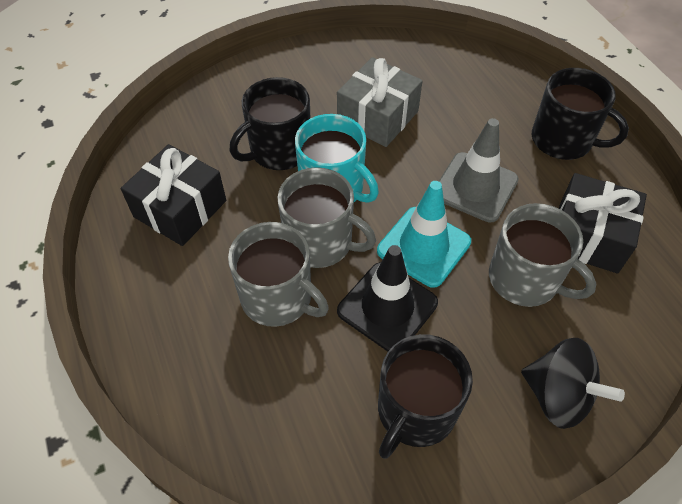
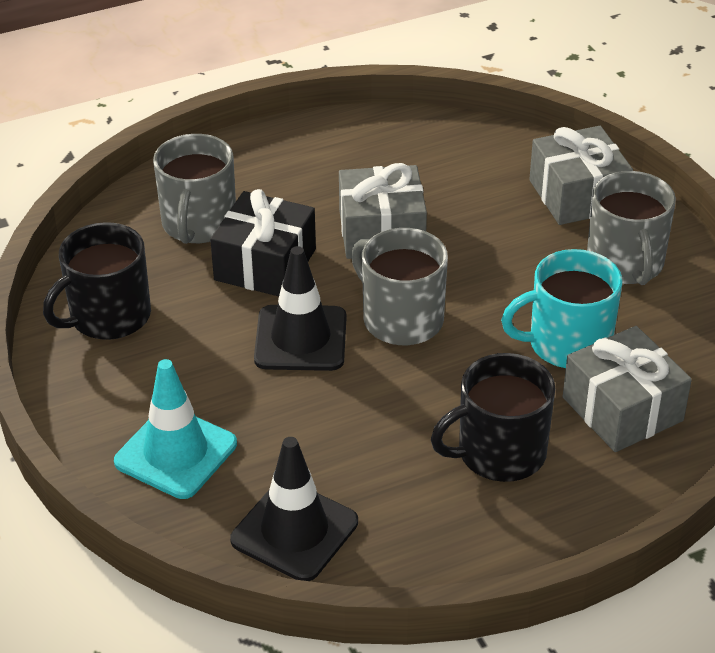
black gift: 2 -> 1
black mug: 3 -> 2
black spinning top: 1 -> 0
black traffic cone: 1 -> 2
grey gift: 1 -> 3
grey traffic cone: 1 -> 0

